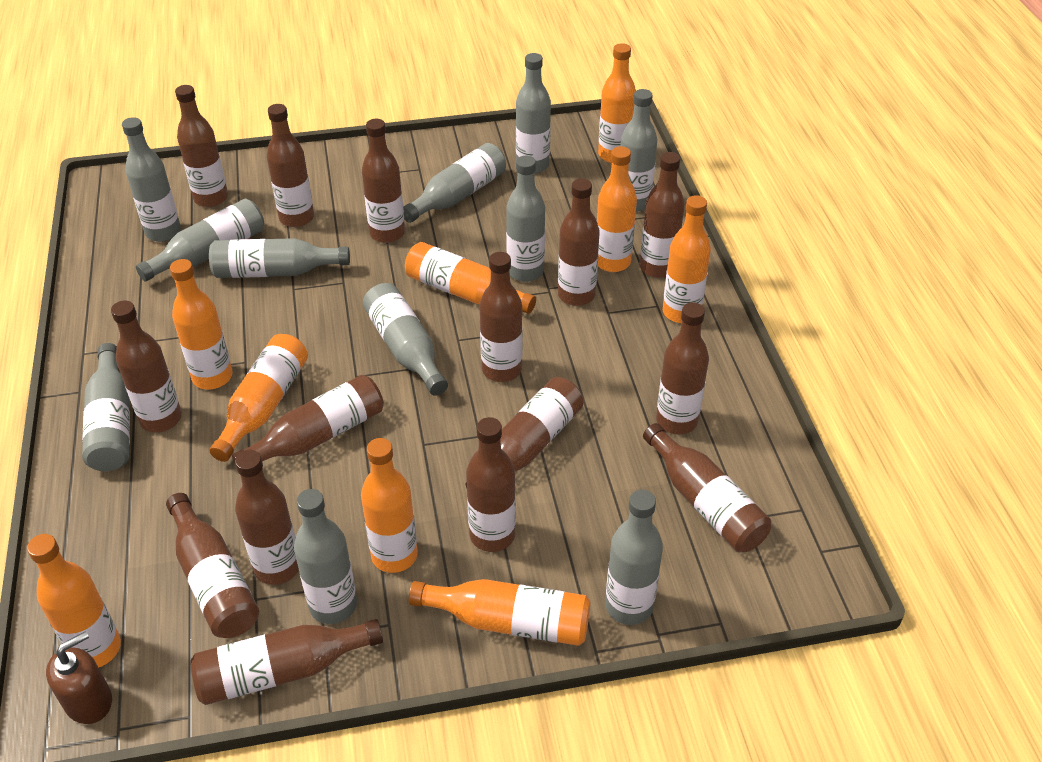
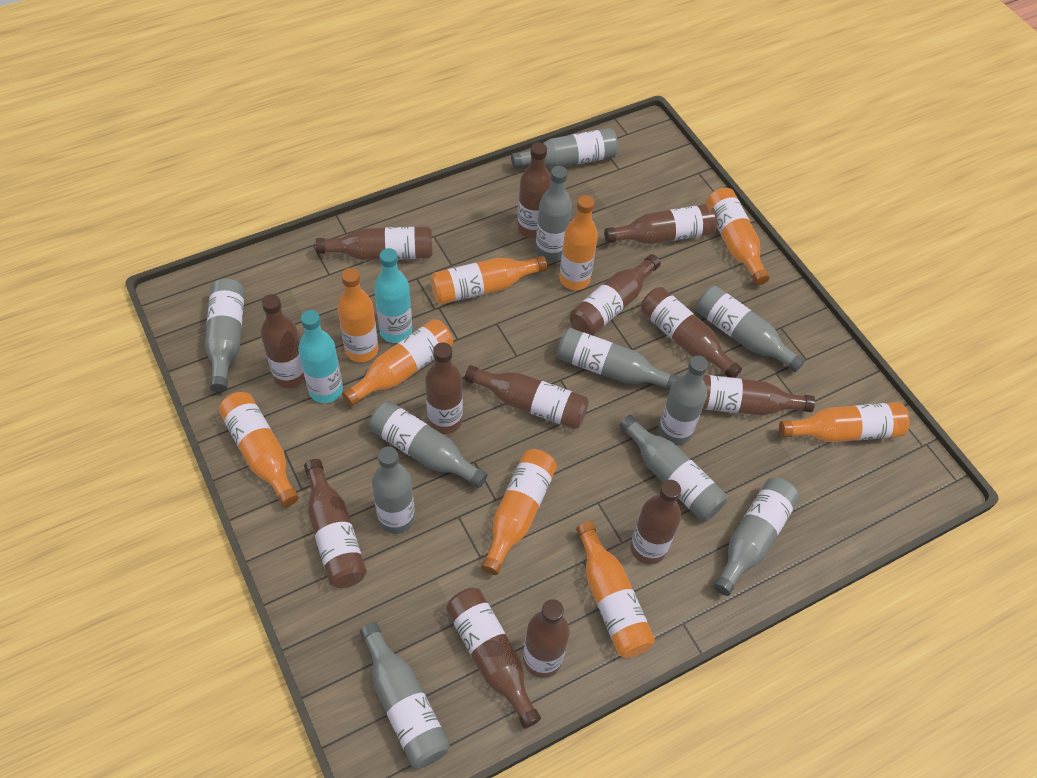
brown bottle: 15 -> 13
brown soap dispenser: 1 -> 0
turquoise bottle: 0 -> 2

